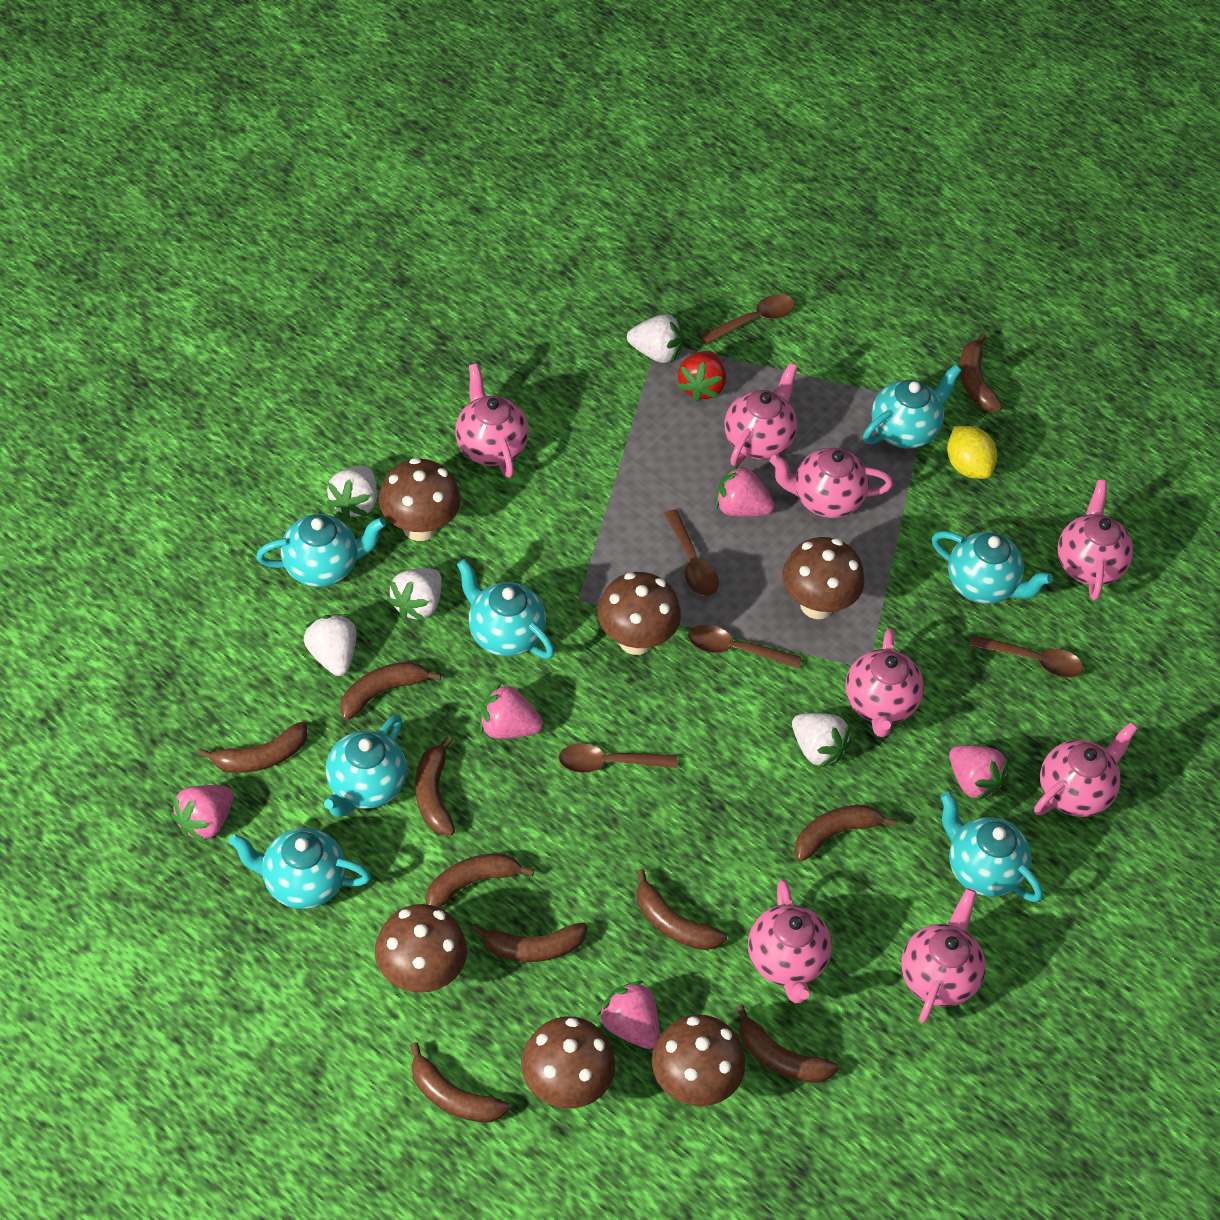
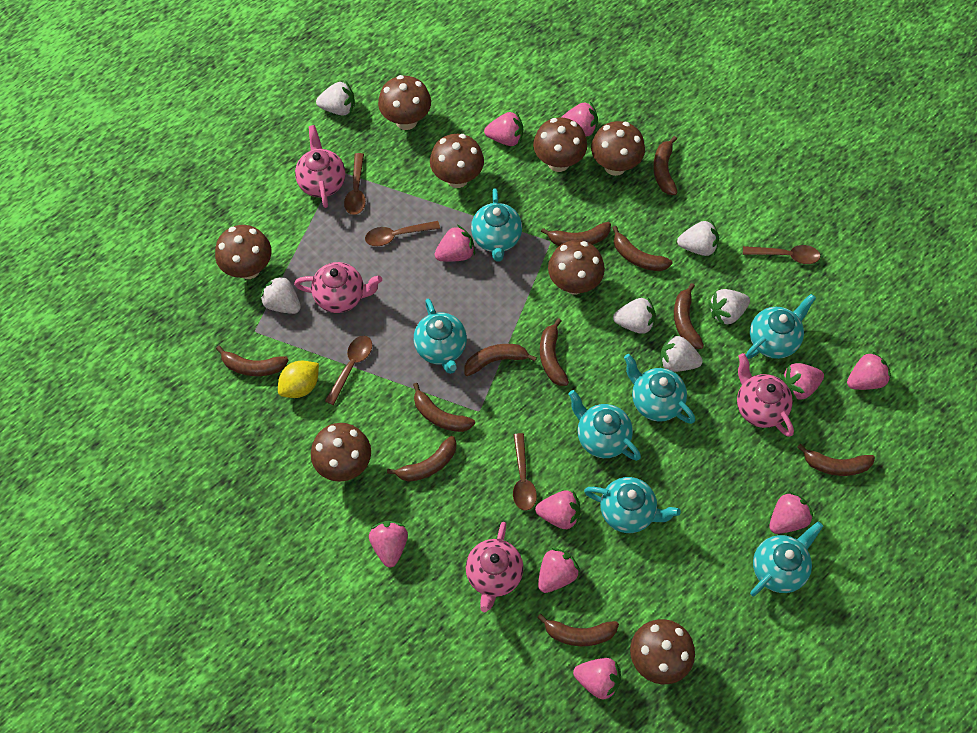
brown banana: 10 -> 11
brown mushroom: 6 -> 8
pink strawberry: 5 -> 10
pink teapot: 8 -> 4
red strawberry: 1 -> 0
white strawberry: 5 -> 6

